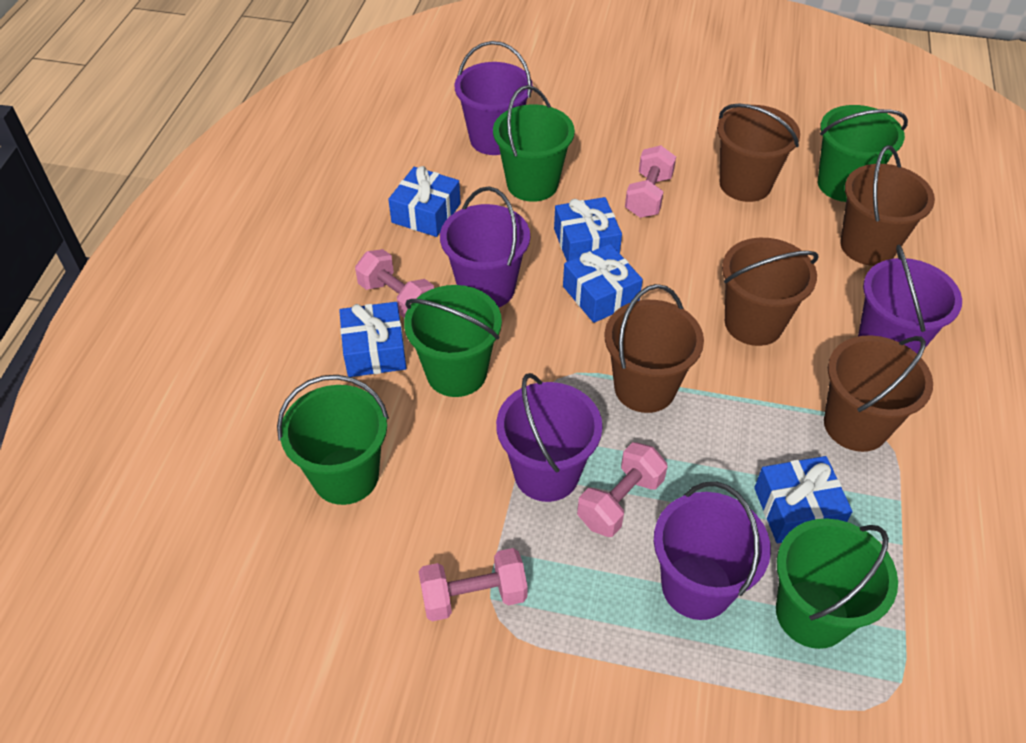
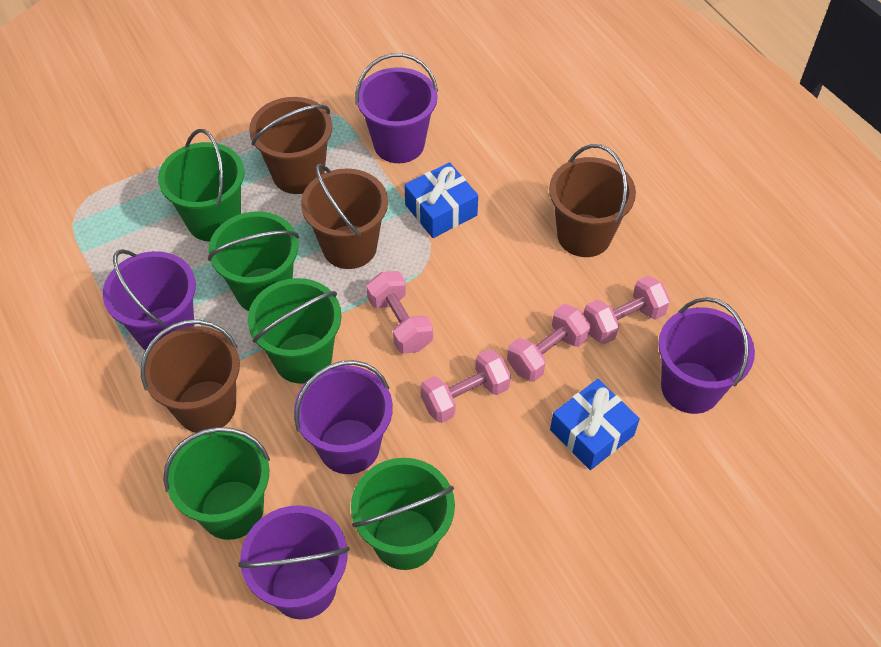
blue gift: 5 -> 2
brown bucket: 5 -> 4

